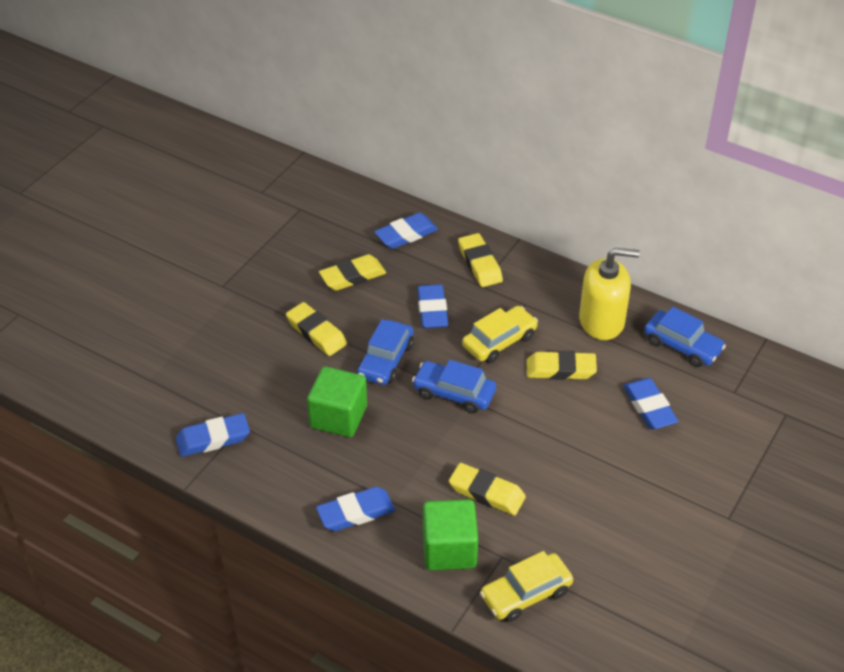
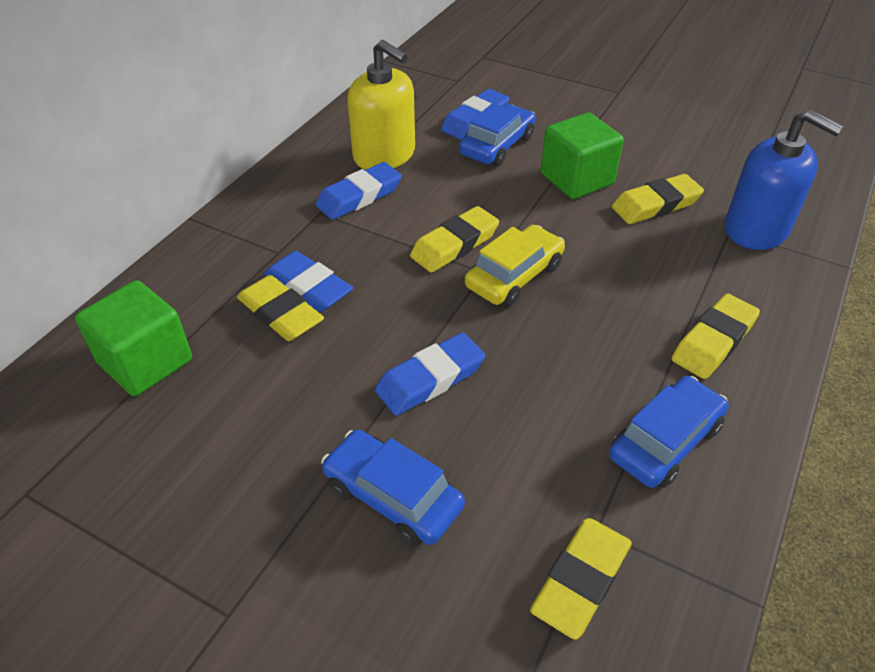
blue eraser: 5 -> 4
blue soap dispenser: 0 -> 1
yellow car: 2 -> 1

